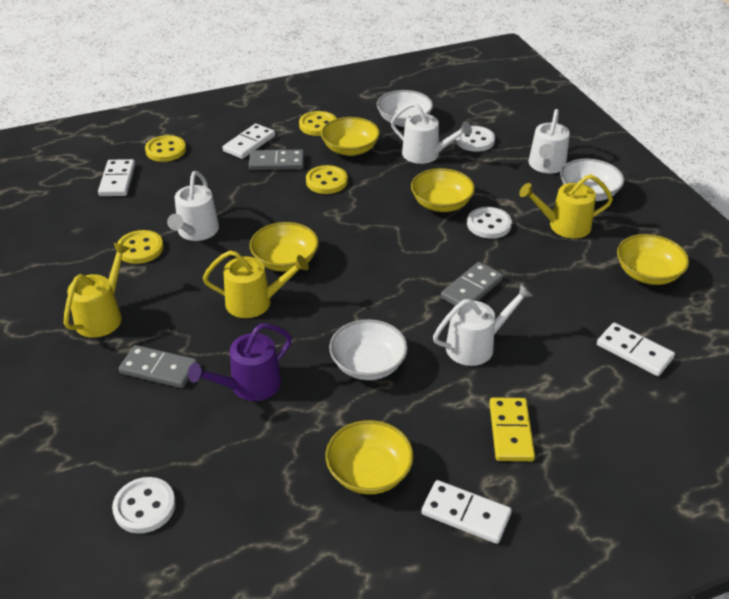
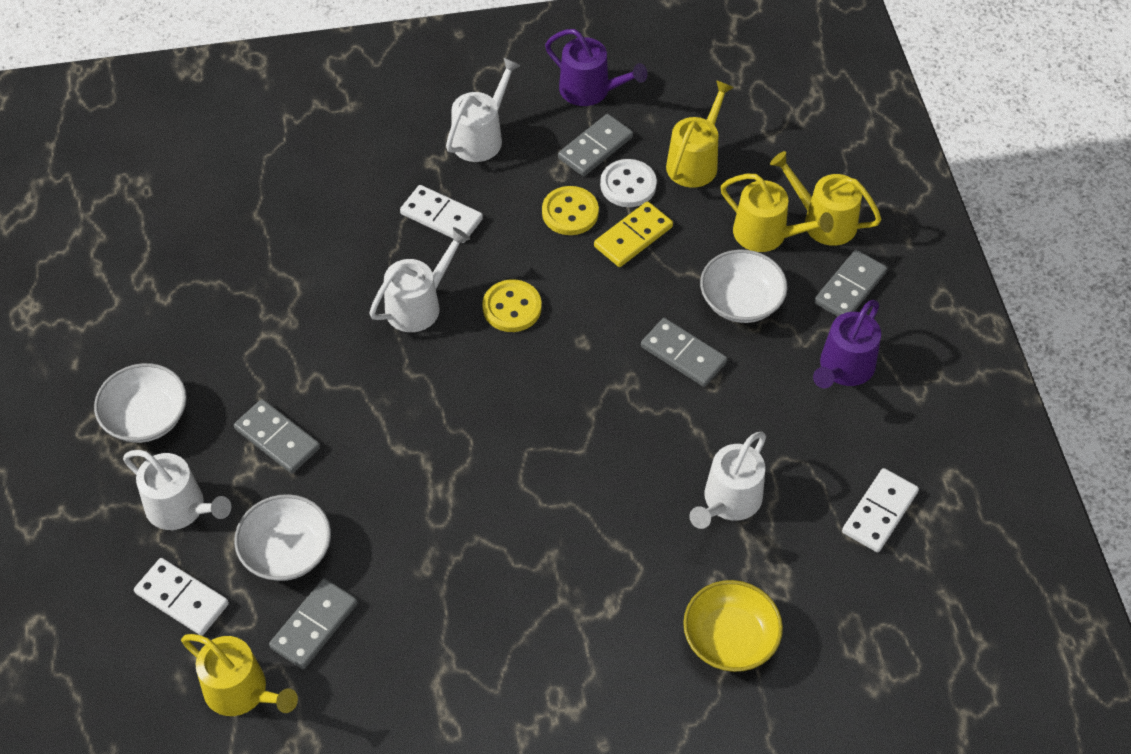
grey domino: 3 -> 5
purple watering can: 1 -> 2
white button: 3 -> 1
white domino: 4 -> 3
yellow bowl: 5 -> 1
yellow button: 4 -> 2
yellow watering can: 3 -> 4

